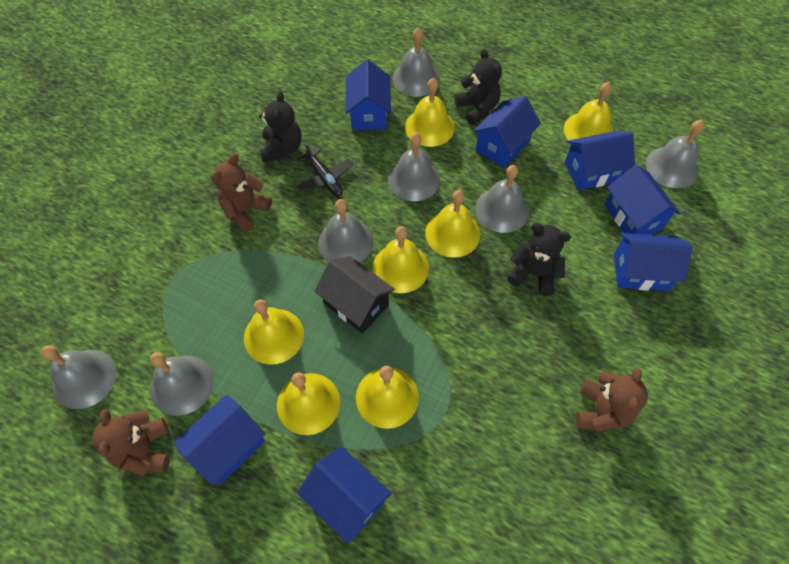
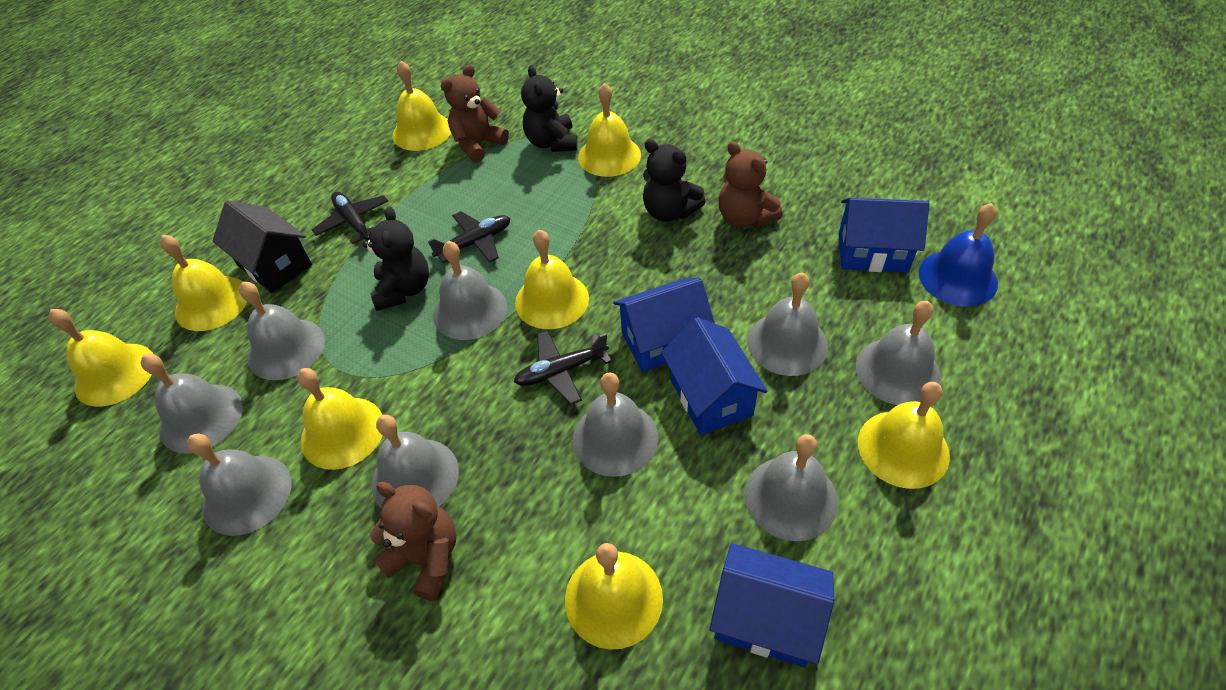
black plane: 1 -> 3
blue bell: 0 -> 1
blue house: 7 -> 4
grey bell: 7 -> 9
yellow bell: 7 -> 8

